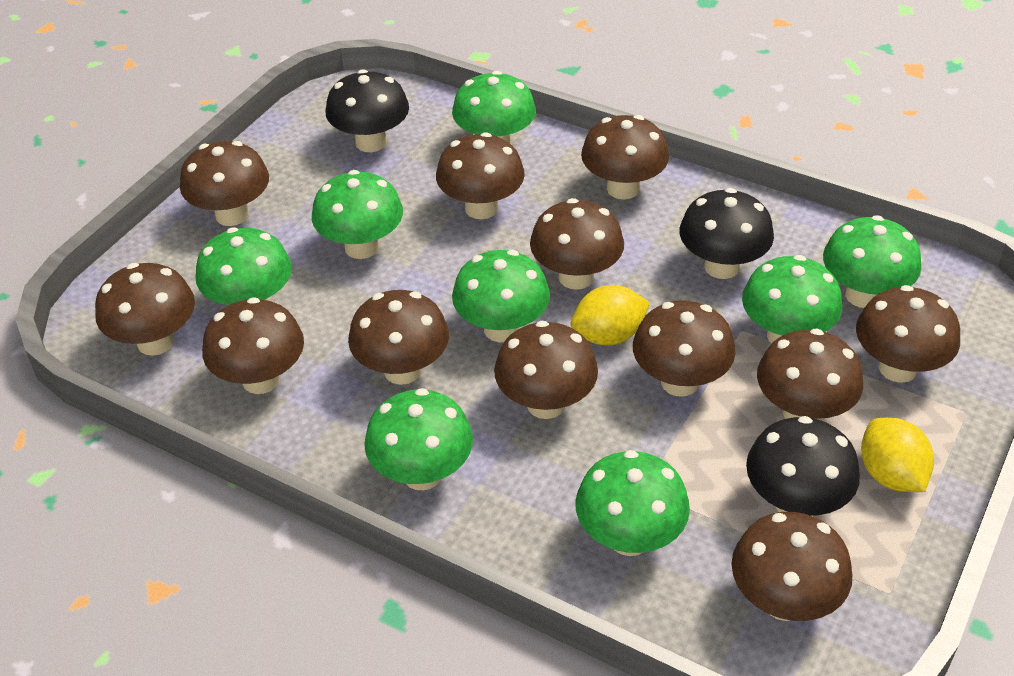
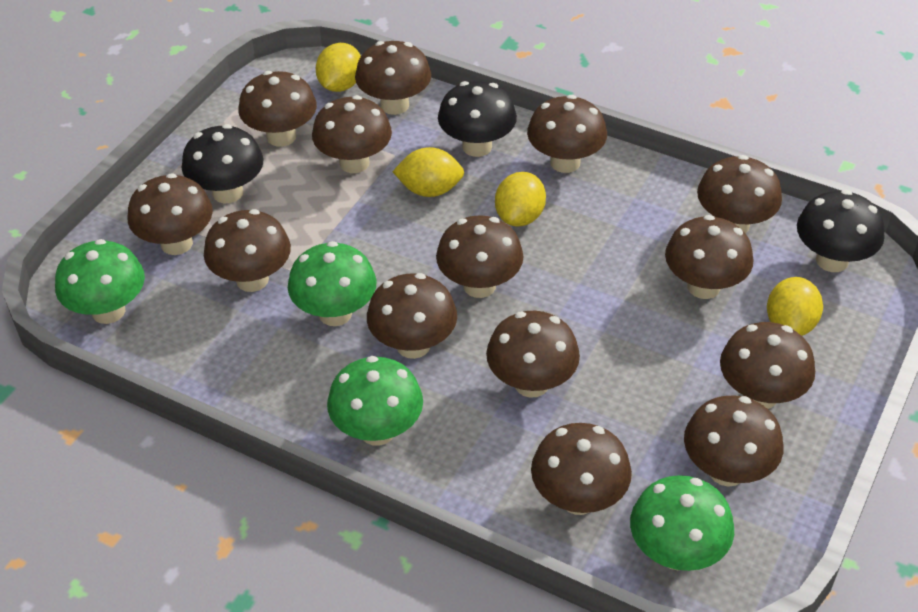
brown mushroom: 12 -> 14
green mushroom: 8 -> 4
yellow lemon: 2 -> 4

